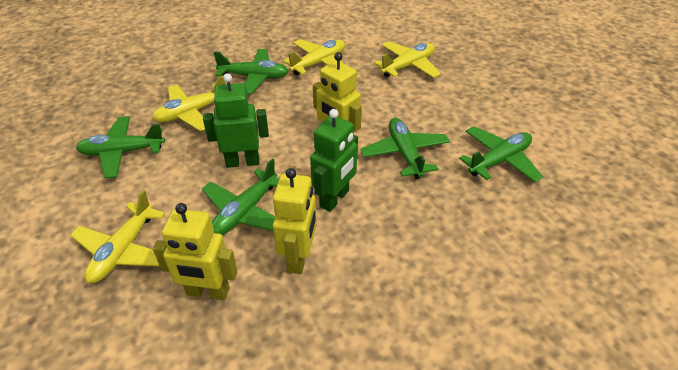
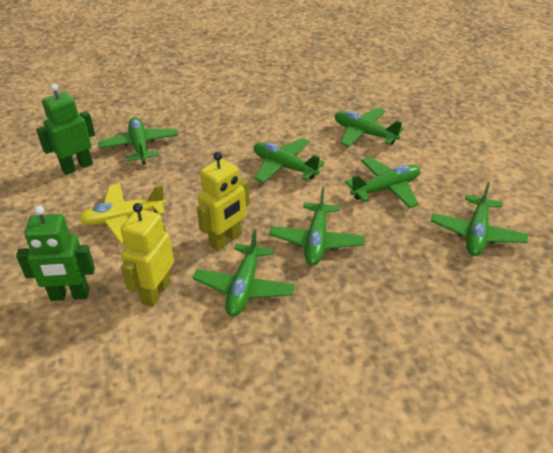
green plane: 5 -> 7
yellow plane: 4 -> 1
yellow robot: 3 -> 2

